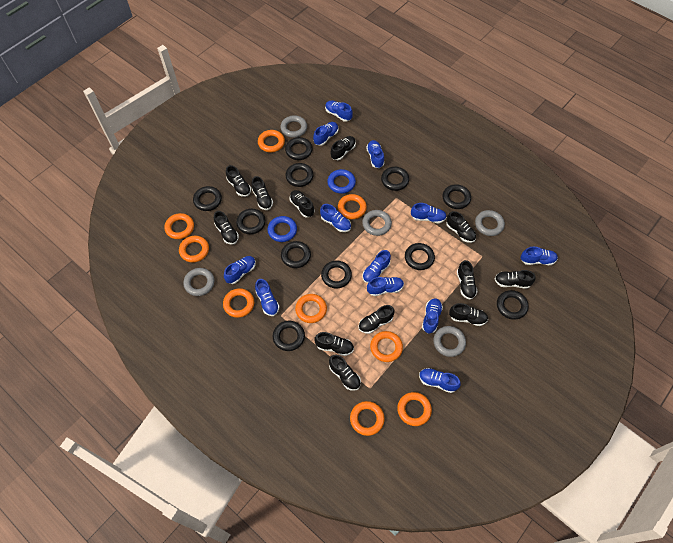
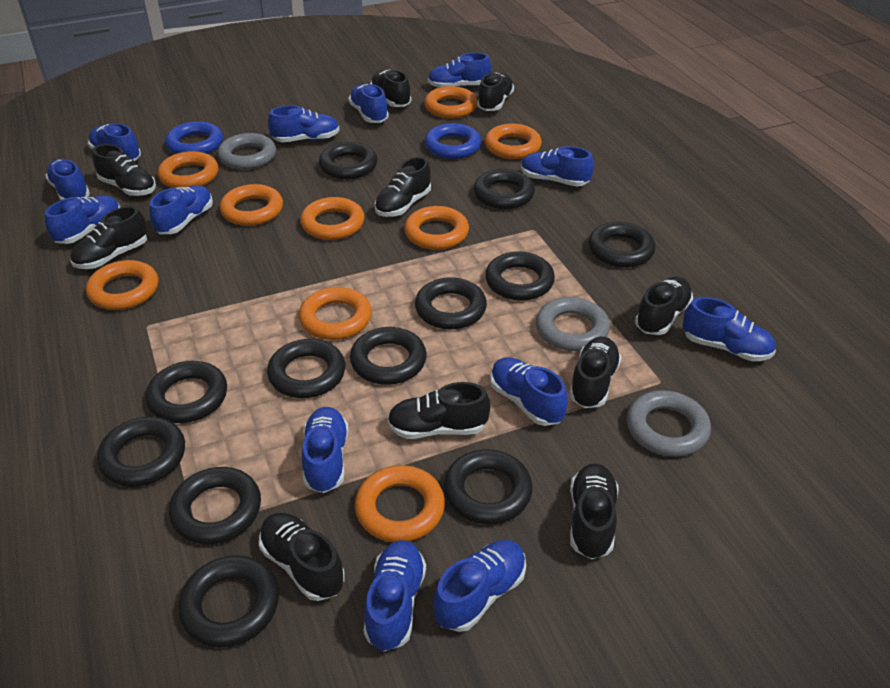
black ring: 11 -> 12
black shoe: 12 -> 10
blue shoe: 12 -> 13
grey ring: 5 -> 3

